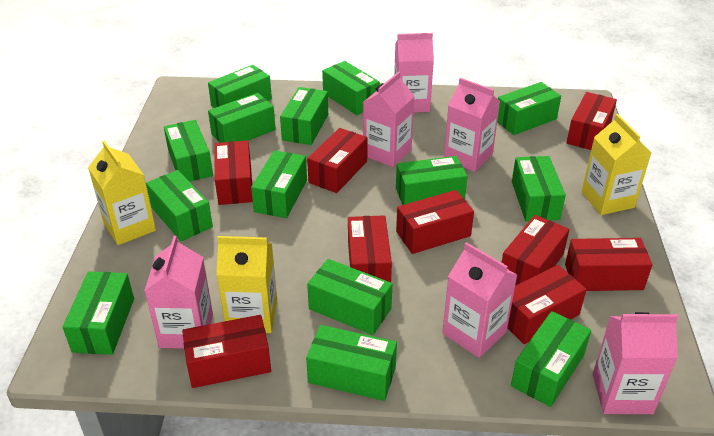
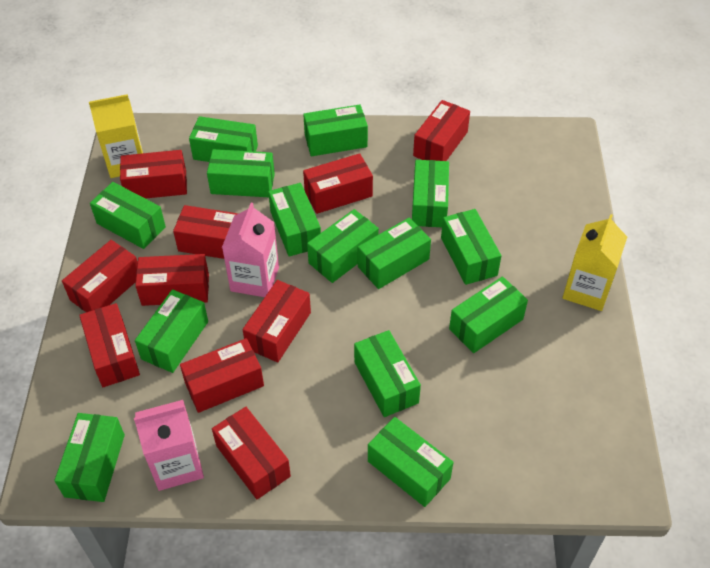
pink carton: 6 -> 2
red box: 9 -> 10
yellow carton: 3 -> 2

